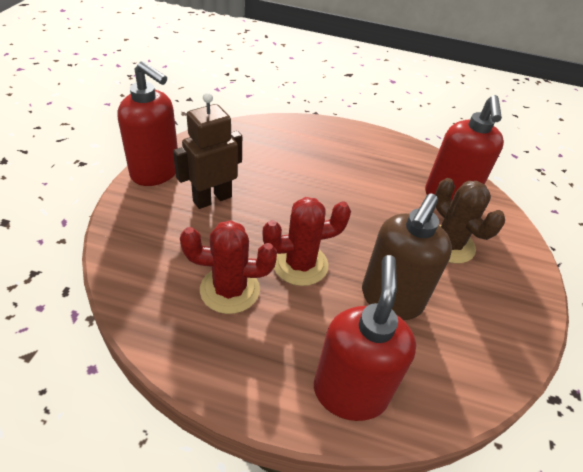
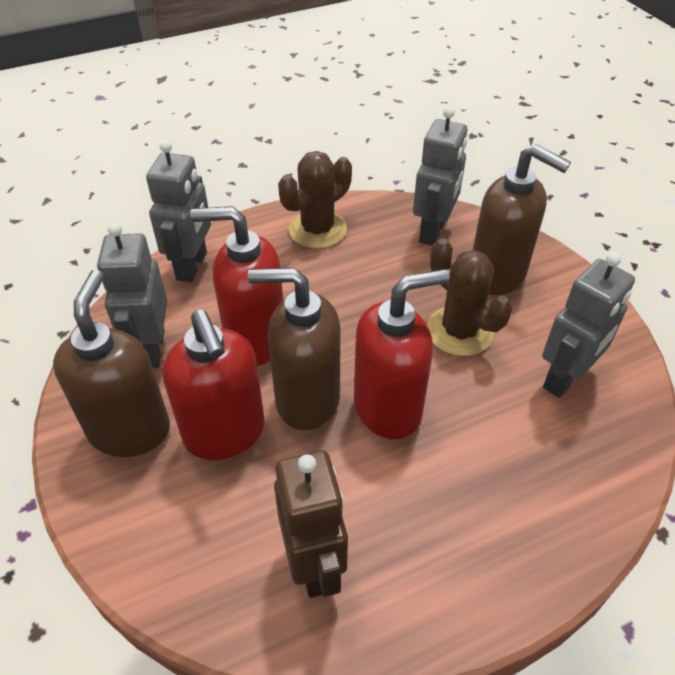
brown cactus: 1 -> 2
brown soap dispenser: 1 -> 3
grey robot: 0 -> 4
red cactus: 2 -> 0

